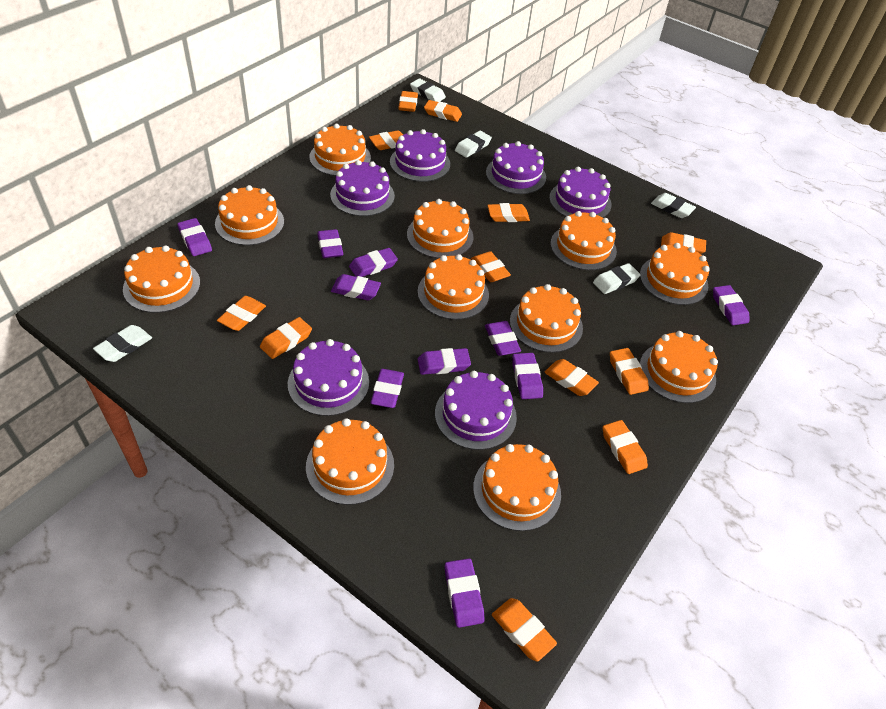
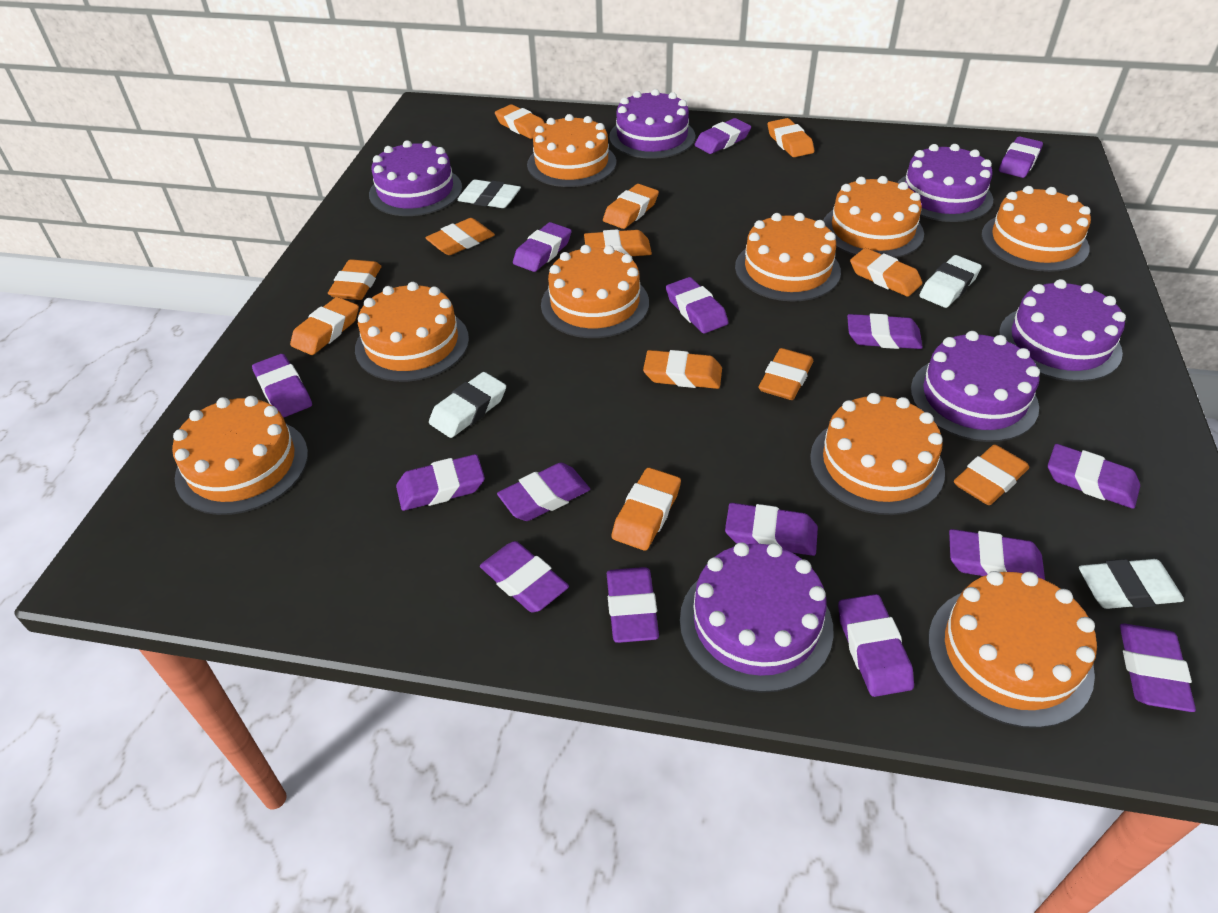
orange cake: 11 -> 9
purple eraser: 10 -> 15
white eraser: 5 -> 4

